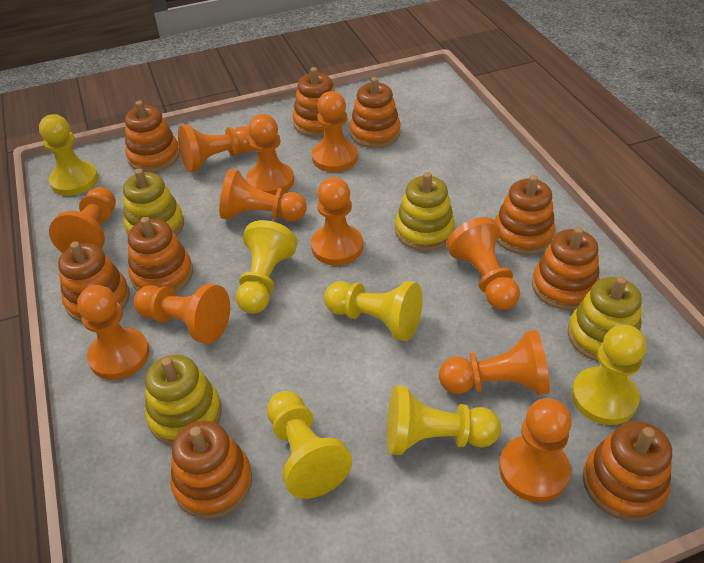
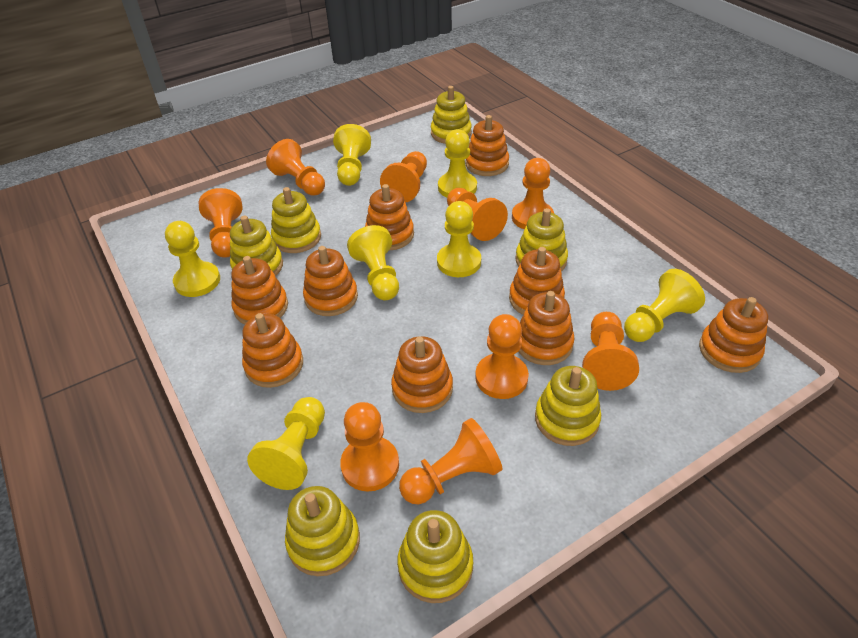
orange pawn: 11 -> 9
yellow pawn: 6 -> 7
yellow stacking toy: 4 -> 7

